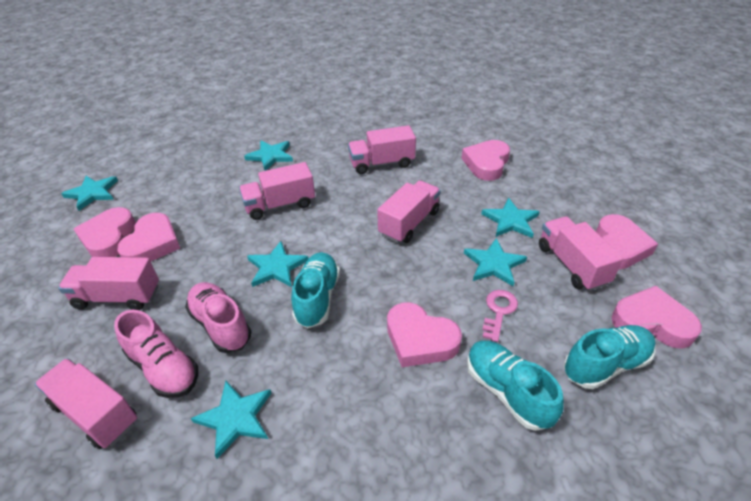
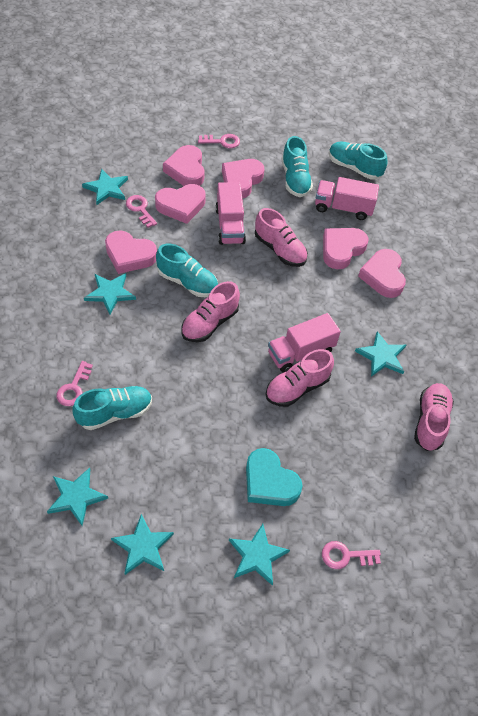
pink key: 1 -> 4
pink shoe: 2 -> 4
pink truck: 6 -> 3
turquoise heart: 0 -> 1
turquoise shoe: 3 -> 4

